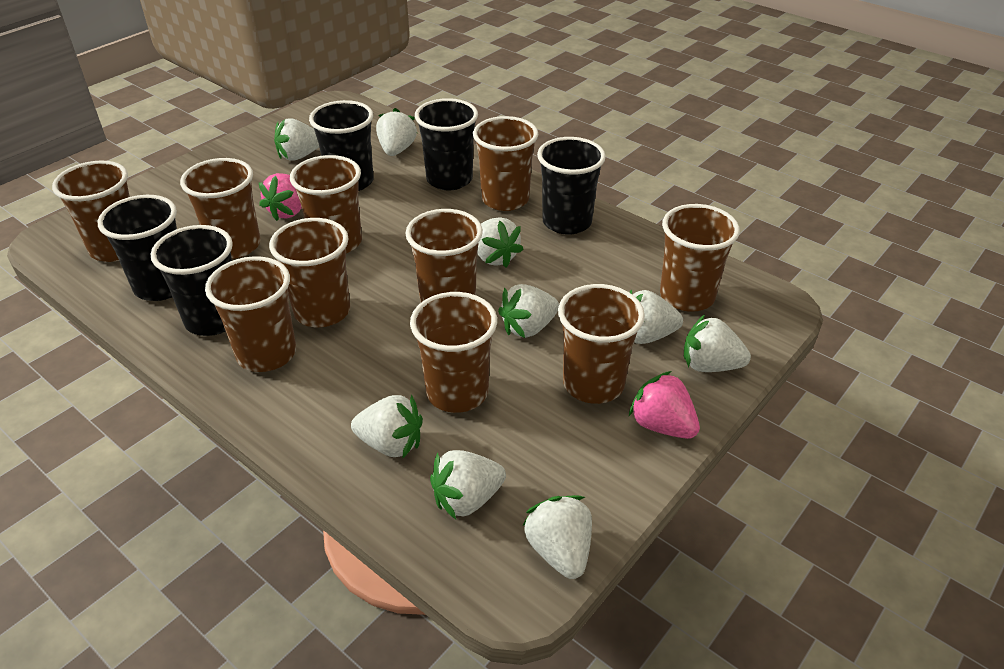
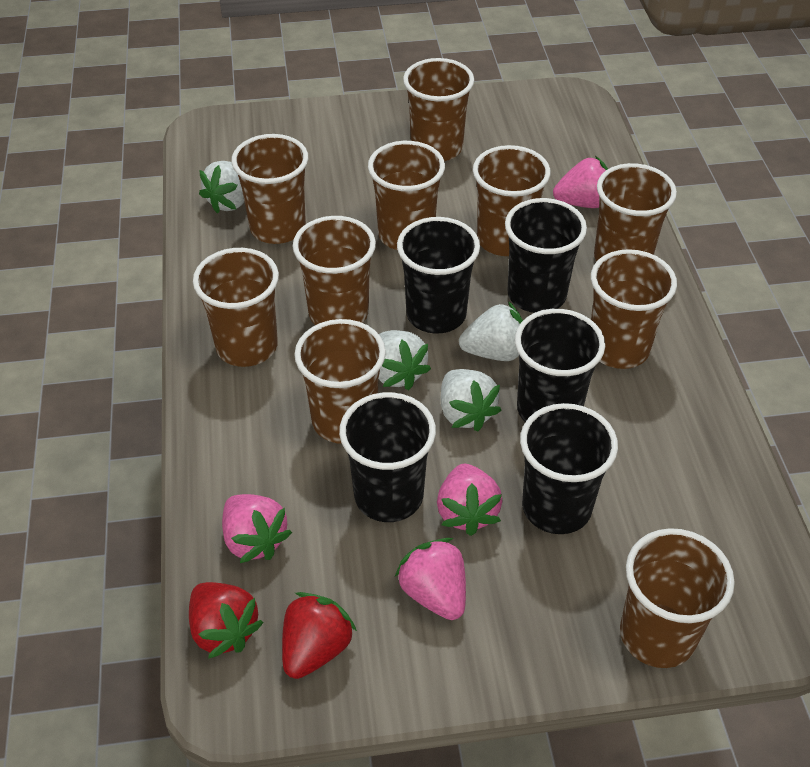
pink strawberry: 2 -> 4
red strawberry: 0 -> 2
white strawberry: 9 -> 4

